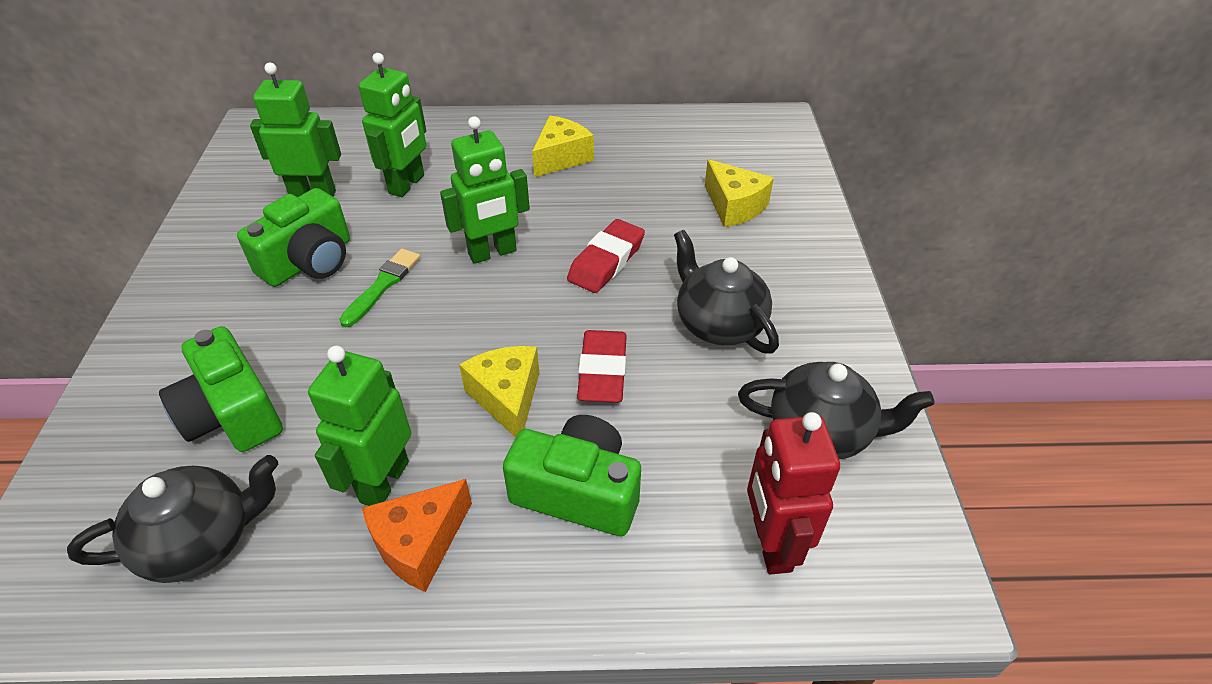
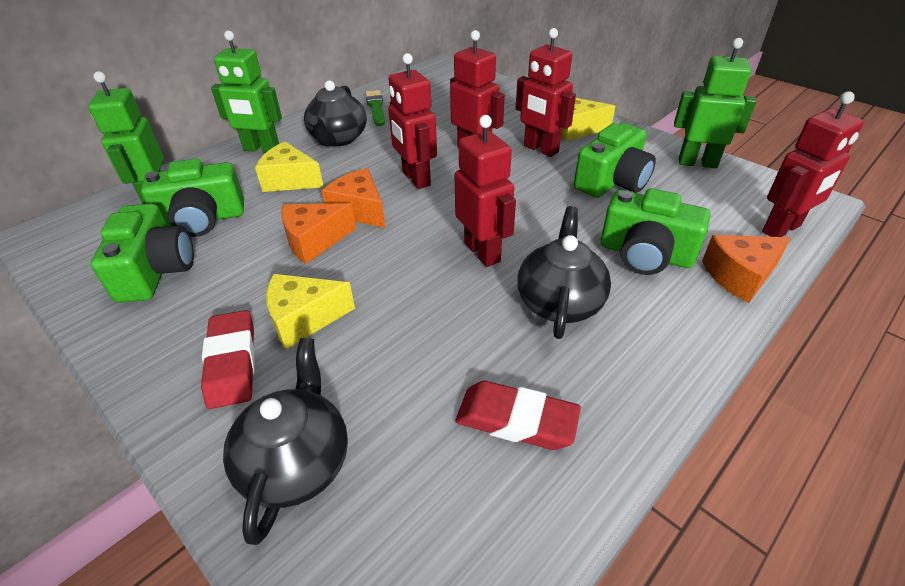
green camera: 3 -> 4
green robot: 4 -> 3
orange cheese: 1 -> 3
red robot: 1 -> 5

